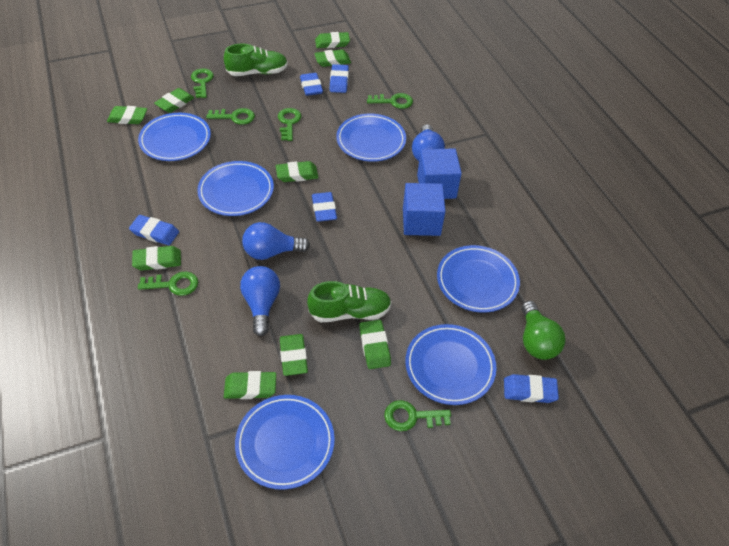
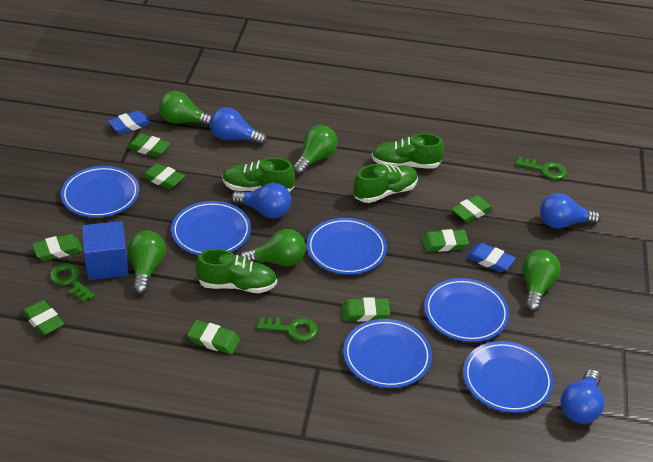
blue cube: 2 -> 1
blue eraser: 5 -> 2
blue light bulb: 3 -> 4
green eraser: 9 -> 8
green key: 6 -> 3
green light bulb: 1 -> 5
green shoe: 2 -> 4

